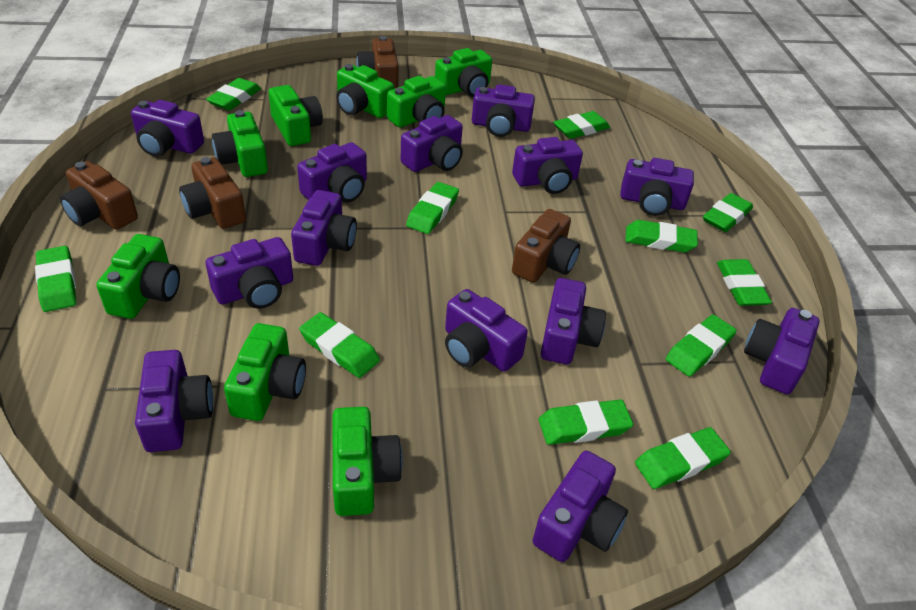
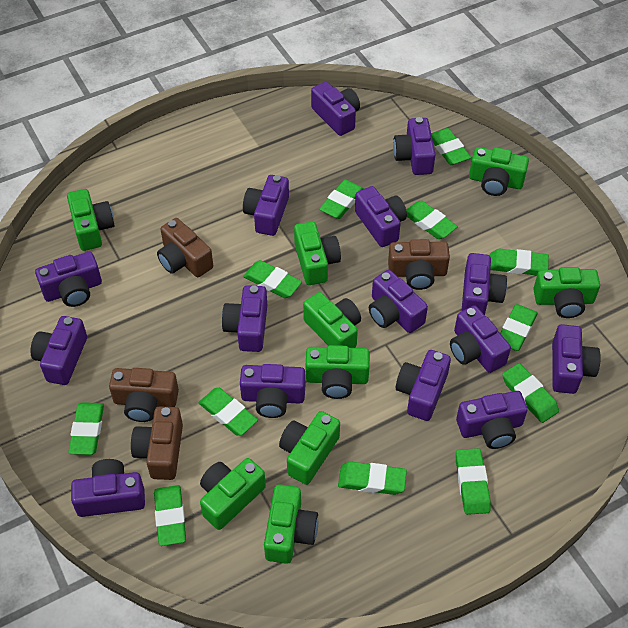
green camera: 8 -> 9
green eraser: 11 -> 12
purple camera: 13 -> 15

